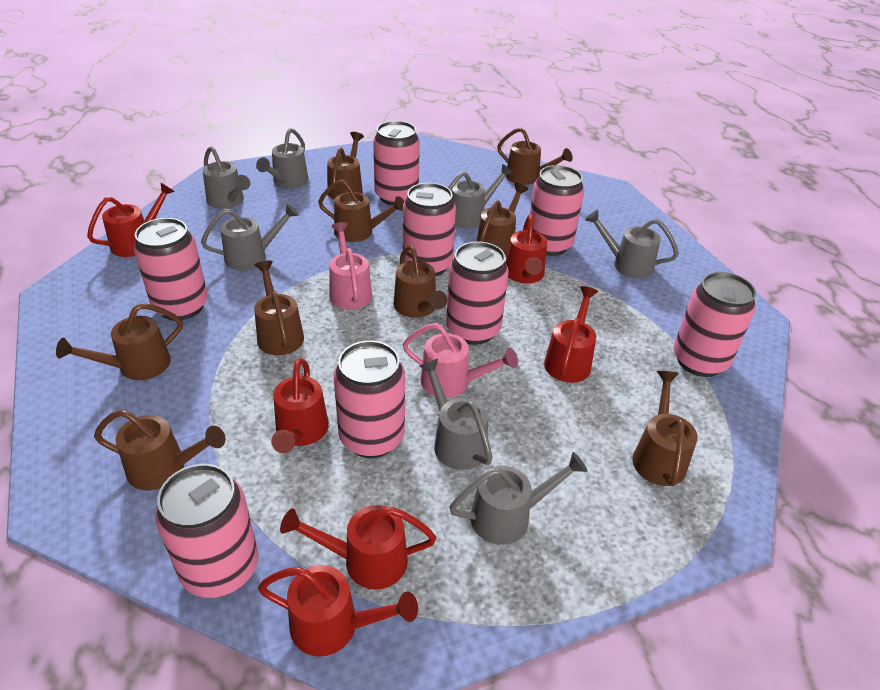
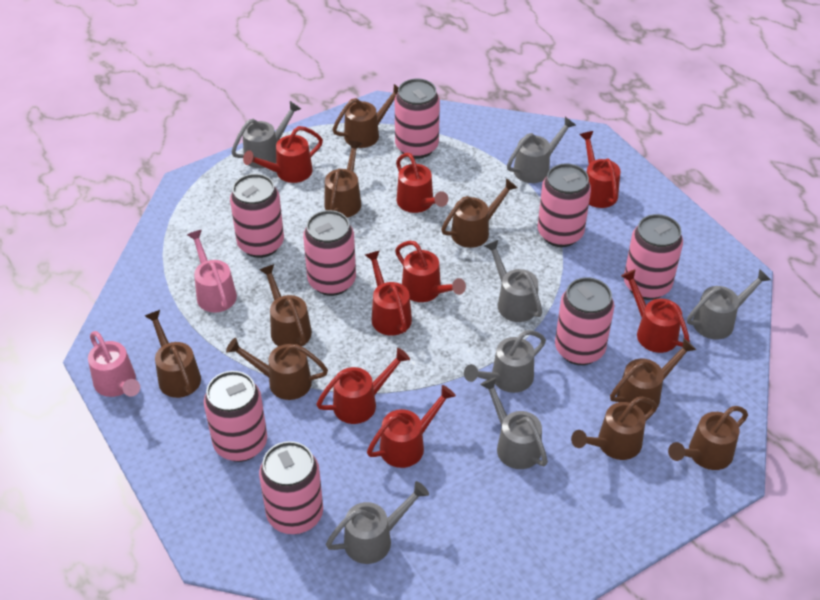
red watering can: 6 -> 8

